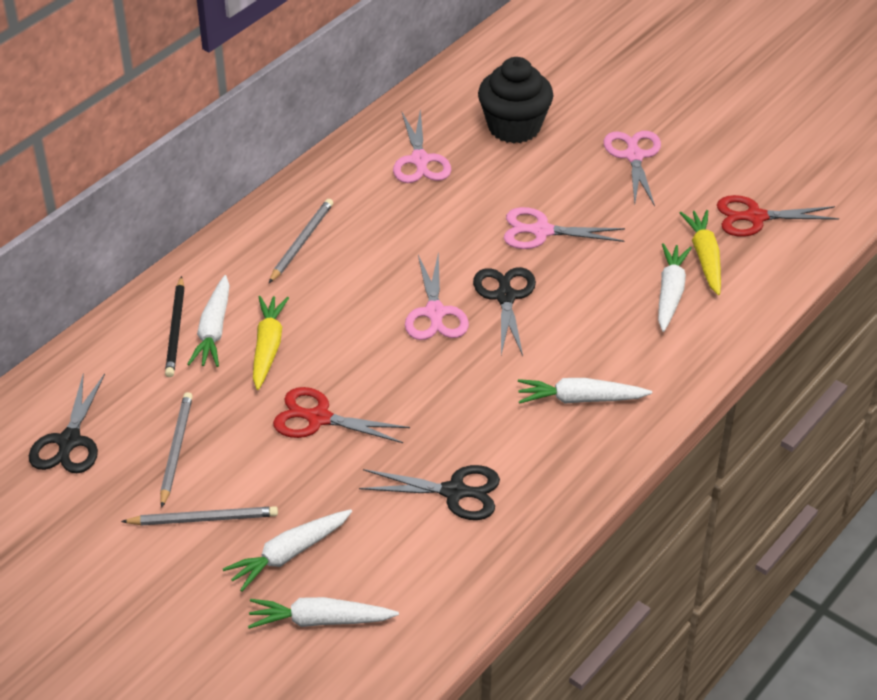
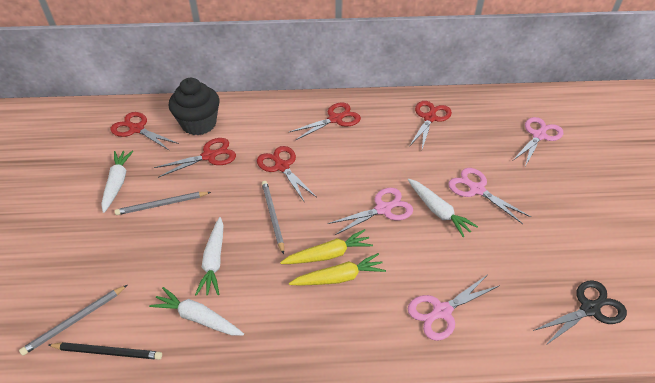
black scissors: 3 -> 1
red scissors: 2 -> 5
white carrot: 5 -> 4

